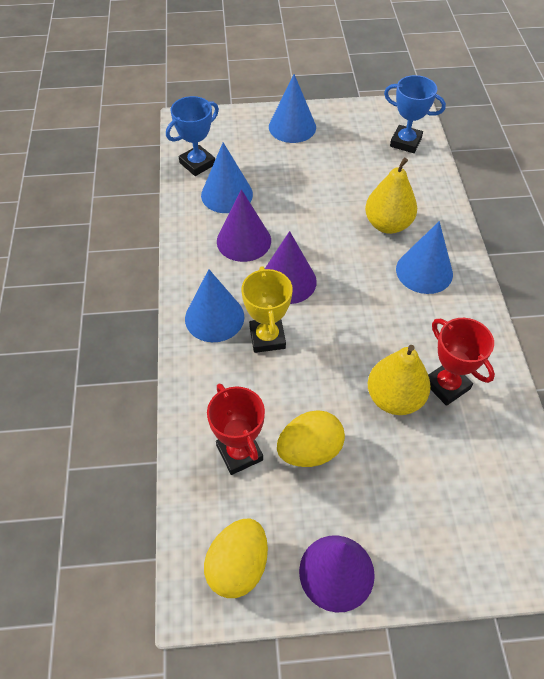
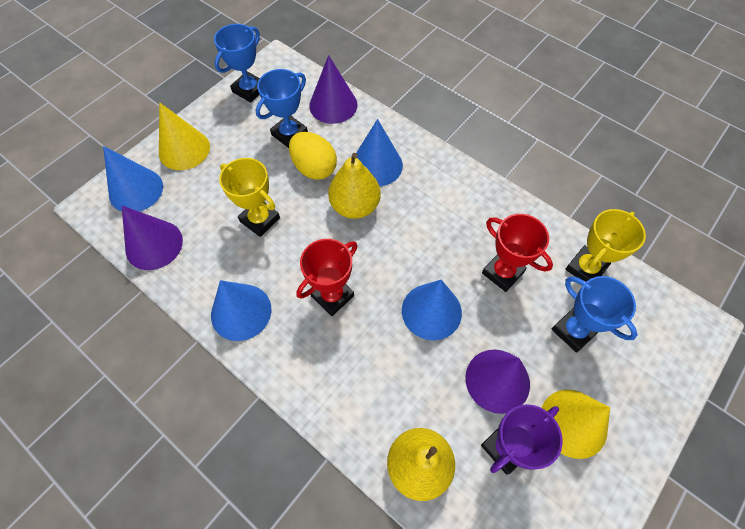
blue trophy: 2 -> 3
purple trophy: 0 -> 1
yellow cone: 0 -> 2
yellow egg: 2 -> 1
yellow trophy: 1 -> 2

